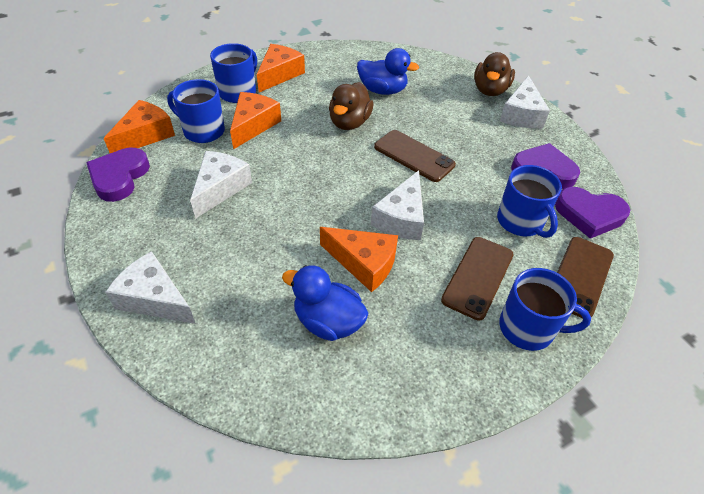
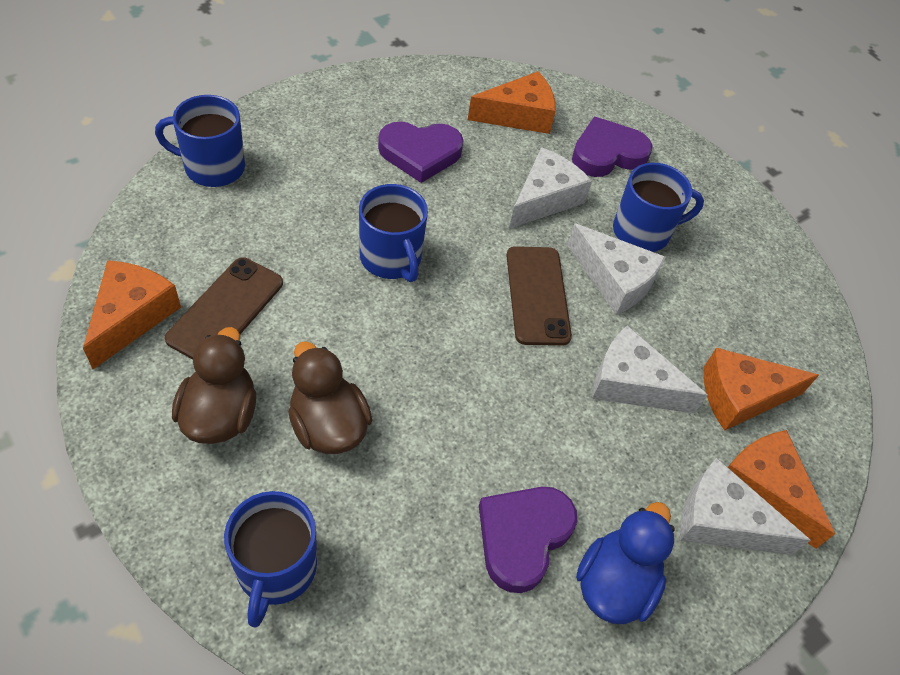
blue duck: 2 -> 1
brown phone: 3 -> 2

